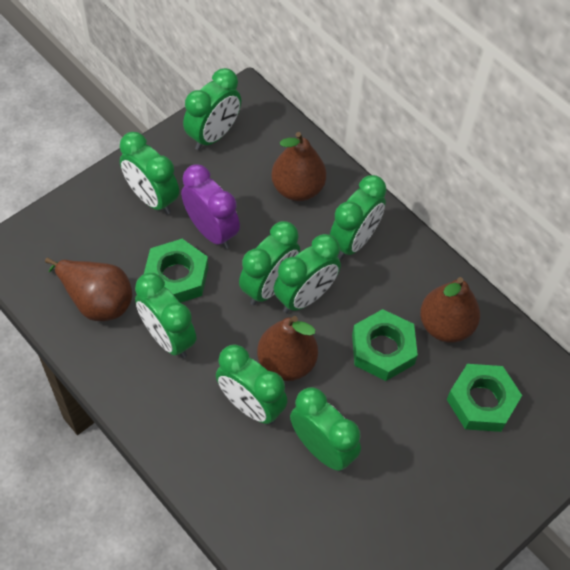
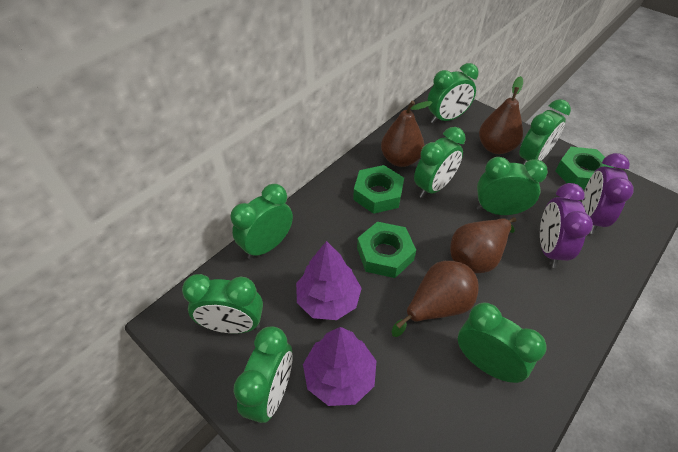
purple clock: 1 -> 2
purple tree: 0 -> 2

